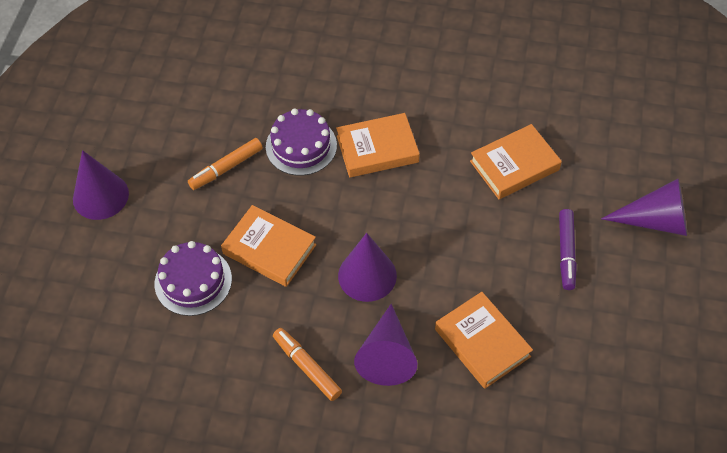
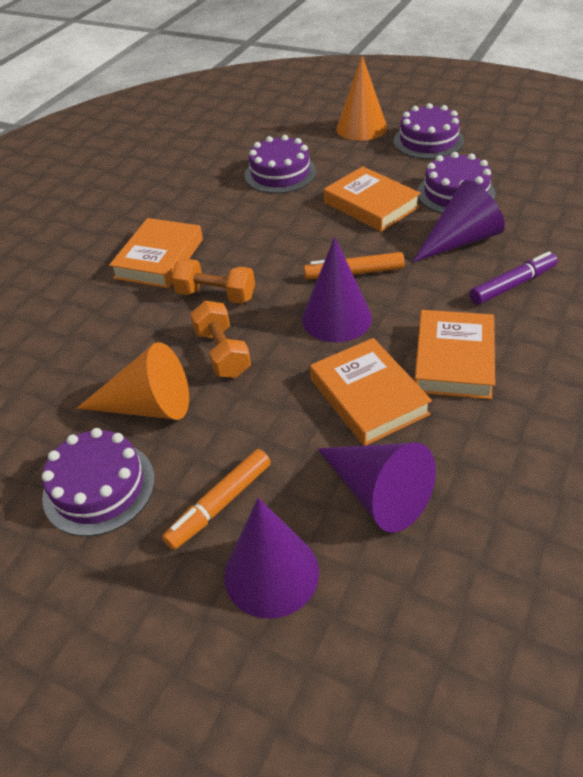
orange cone: 0 -> 2
orange dumbbell: 0 -> 2
purple cake: 2 -> 4

